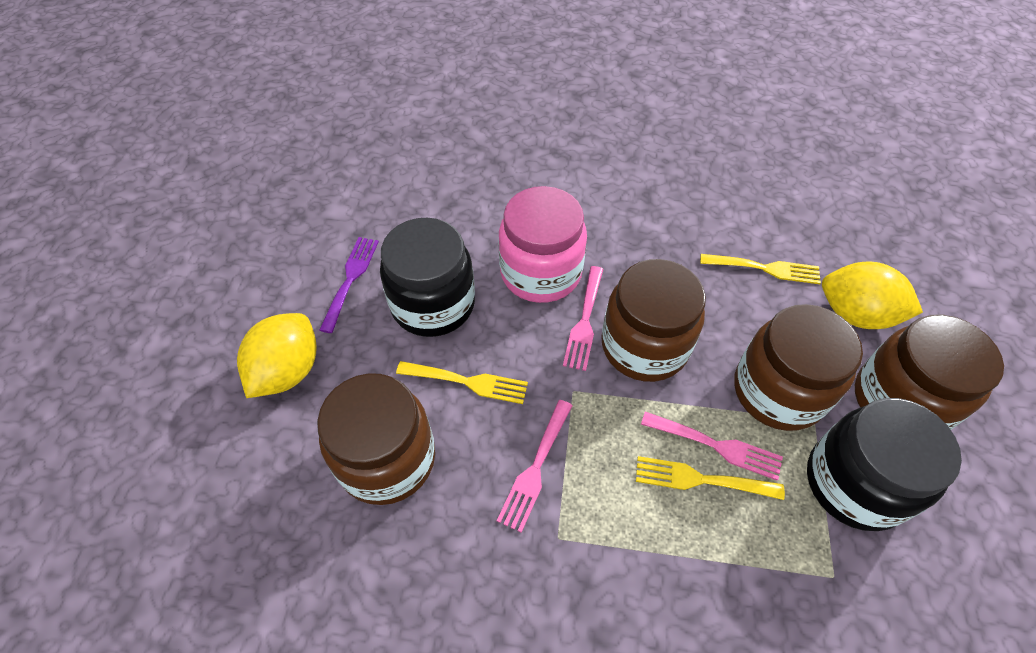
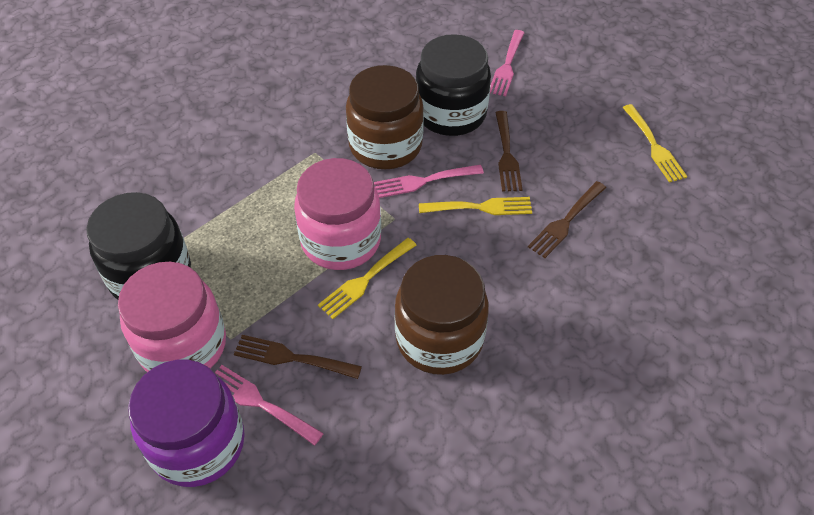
brown fork: 0 -> 3
brown jar: 4 -> 2
pink jar: 1 -> 2
purple fork: 1 -> 0
purple jar: 0 -> 1
yellow lemon: 2 -> 0

